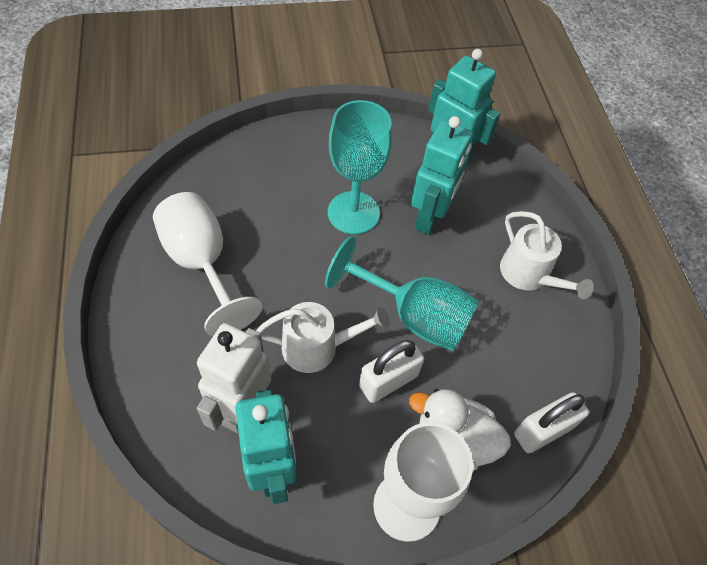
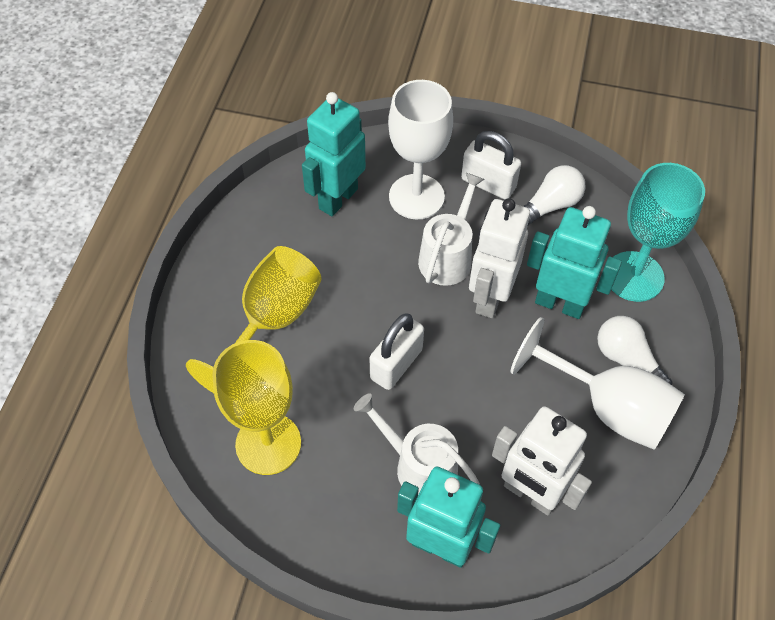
turquoise goblet: 2 -> 1
white duck: 1 -> 0
white light bulb: 0 -> 2
white robot: 1 -> 2
yellow goblet: 0 -> 2

